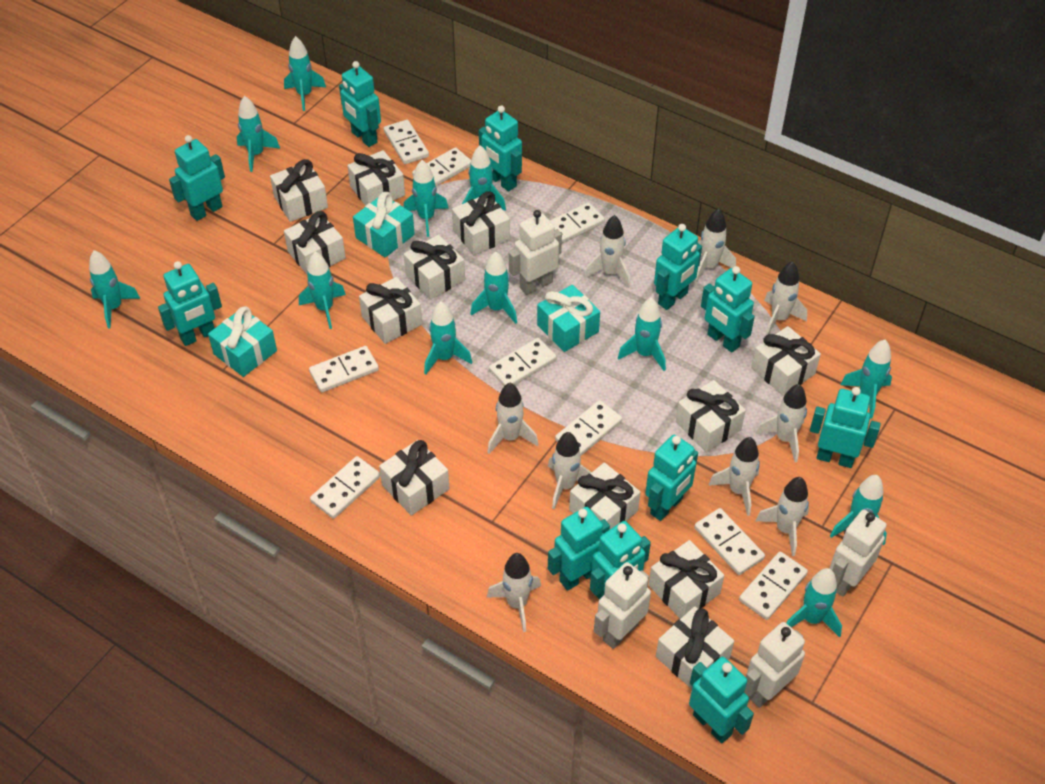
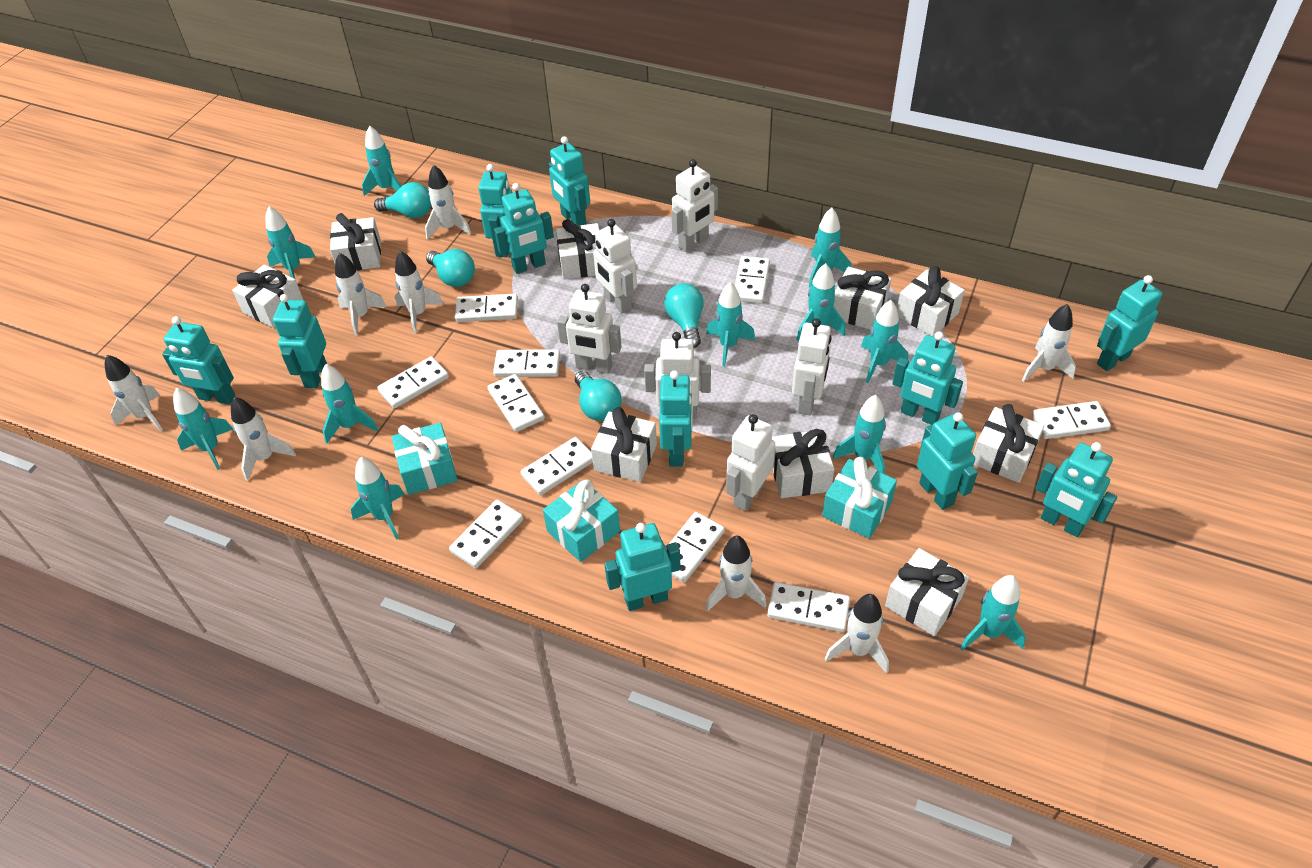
turquoise light bulb: 0 -> 4
turquoise rocket: 12 -> 11
white domino: 9 -> 10
white gift: 12 -> 9
white robot: 4 -> 6
white rocket: 9 -> 8

